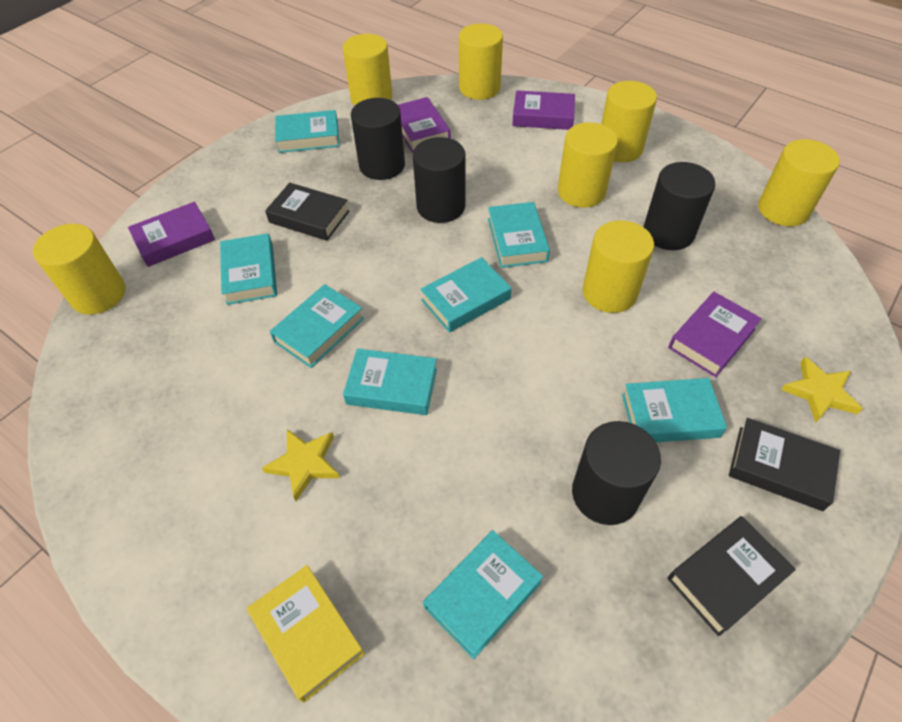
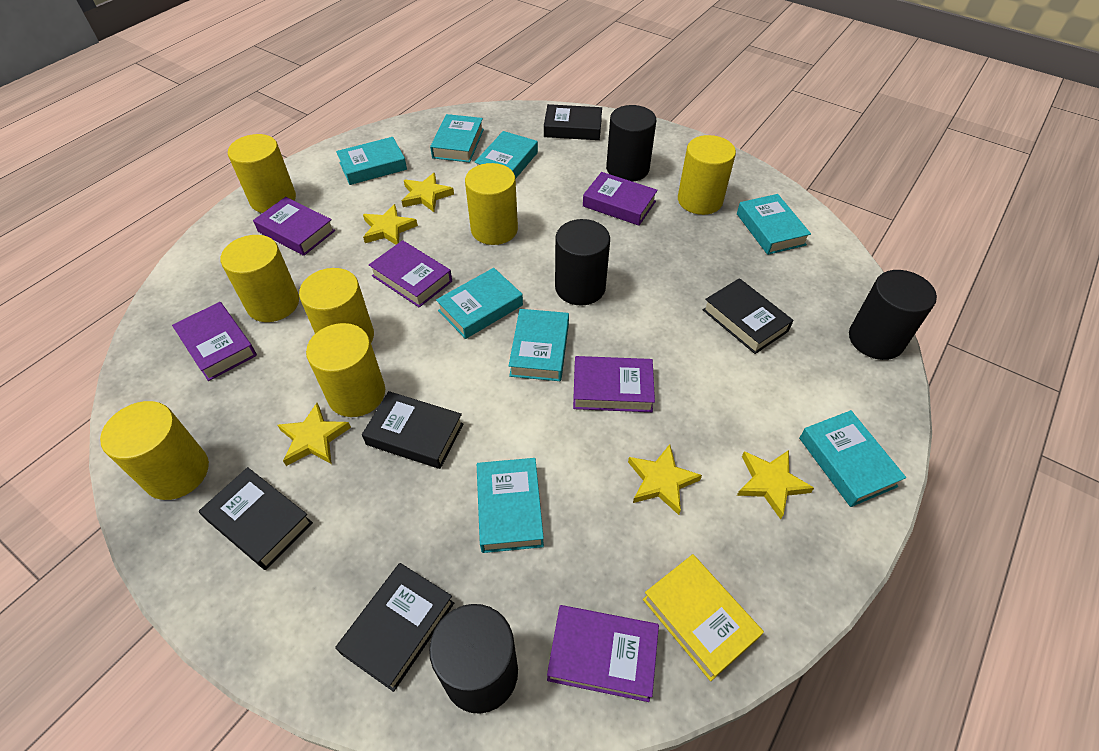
black book: 3 -> 5
purple book: 4 -> 6
yellow star: 2 -> 5

